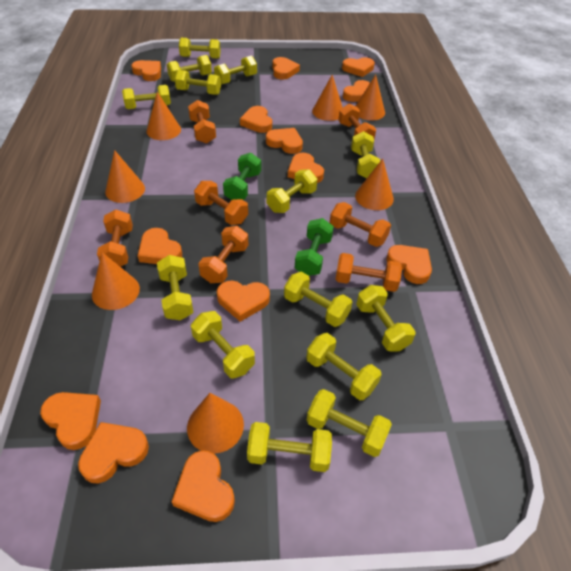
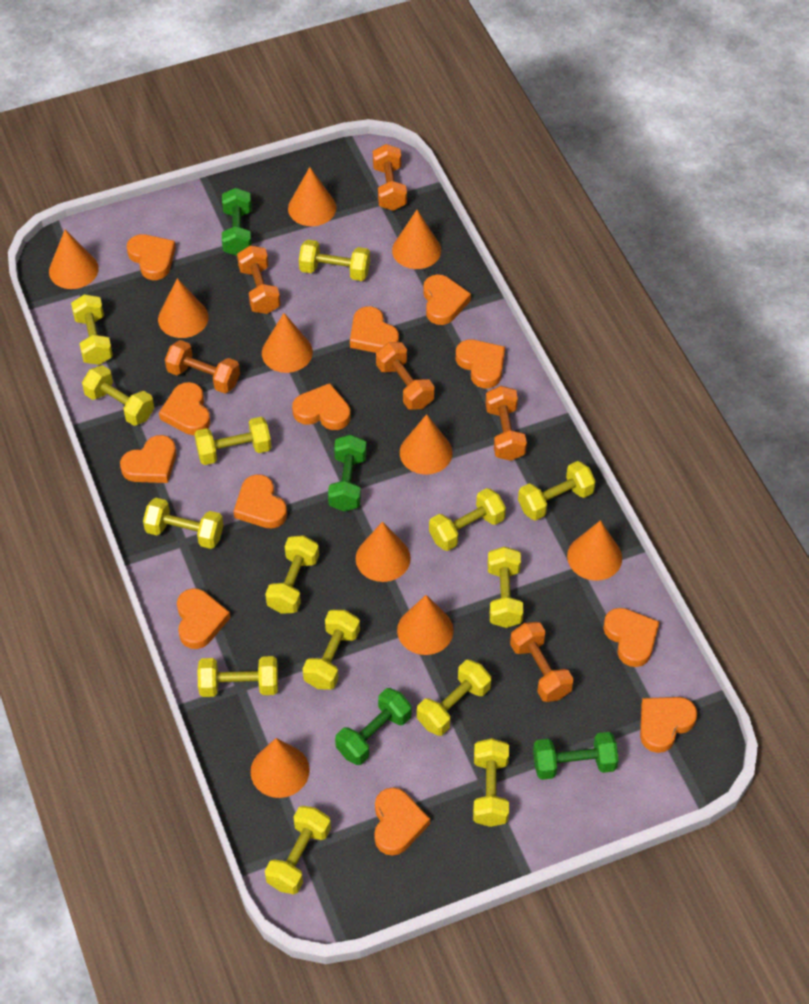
green dumbbell: 2 -> 4
orange cone: 7 -> 10
orange dumbbell: 7 -> 6
orange heart: 13 -> 12

